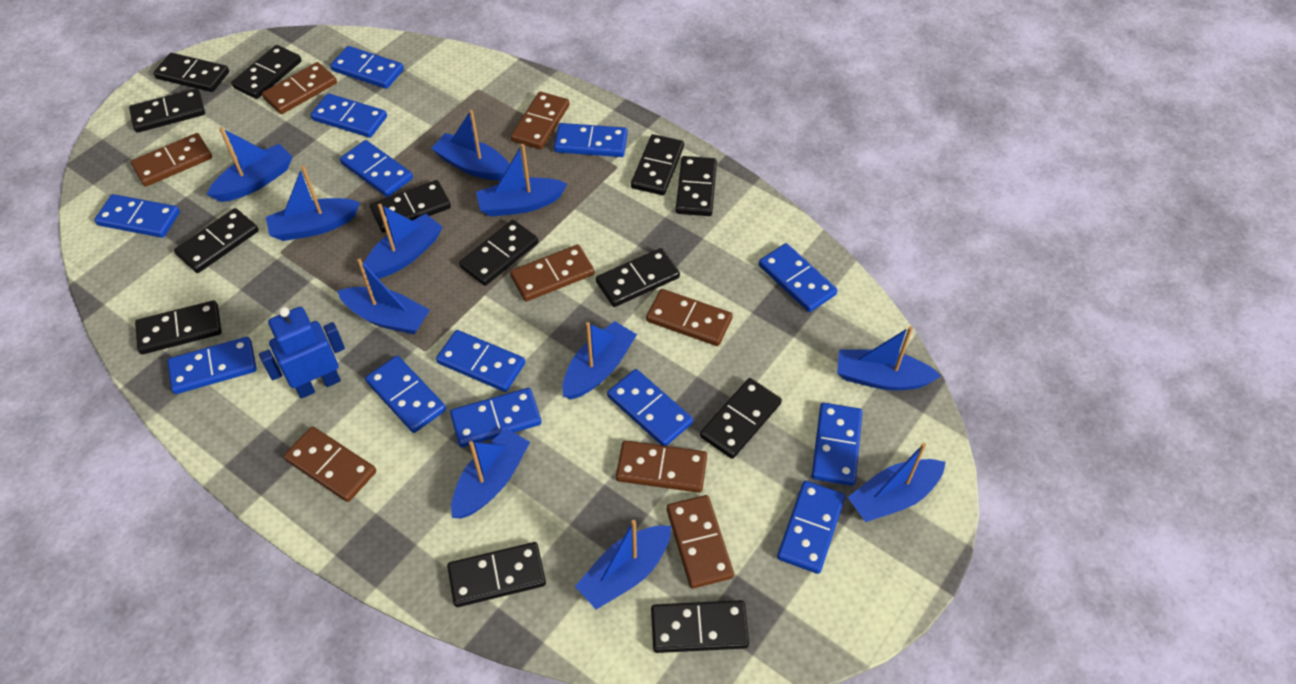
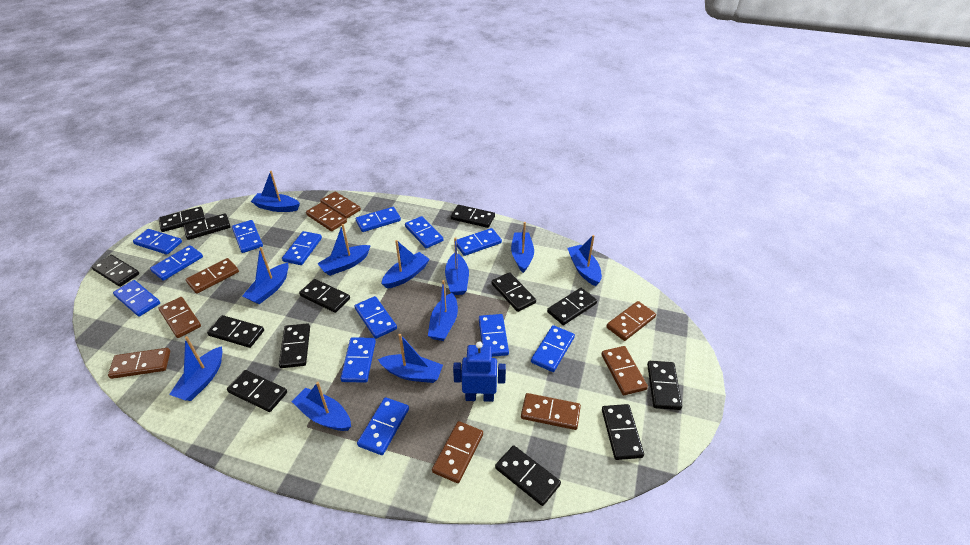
brown domino: 8 -> 9

